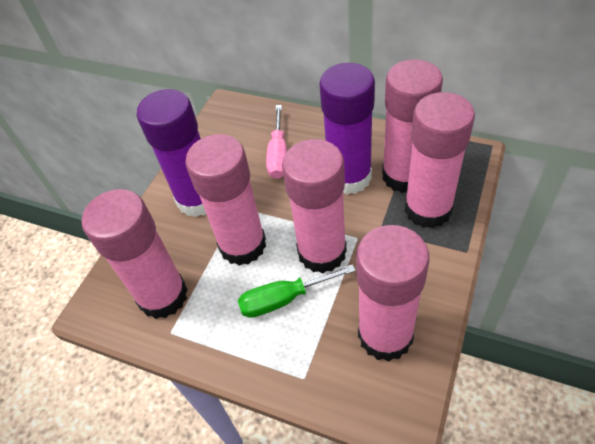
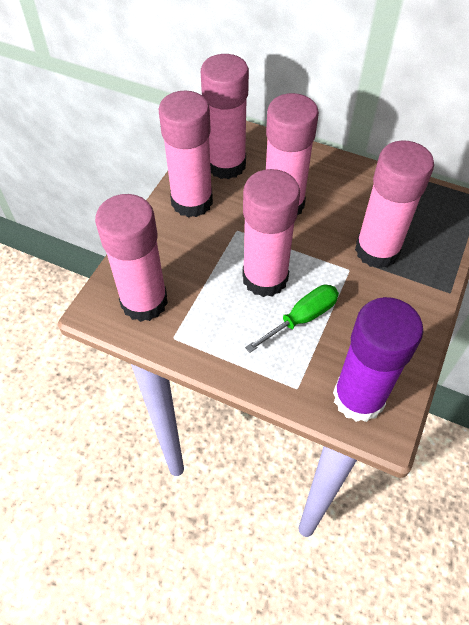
pink screwdriver: 1 -> 0
purple glue stick: 2 -> 1

